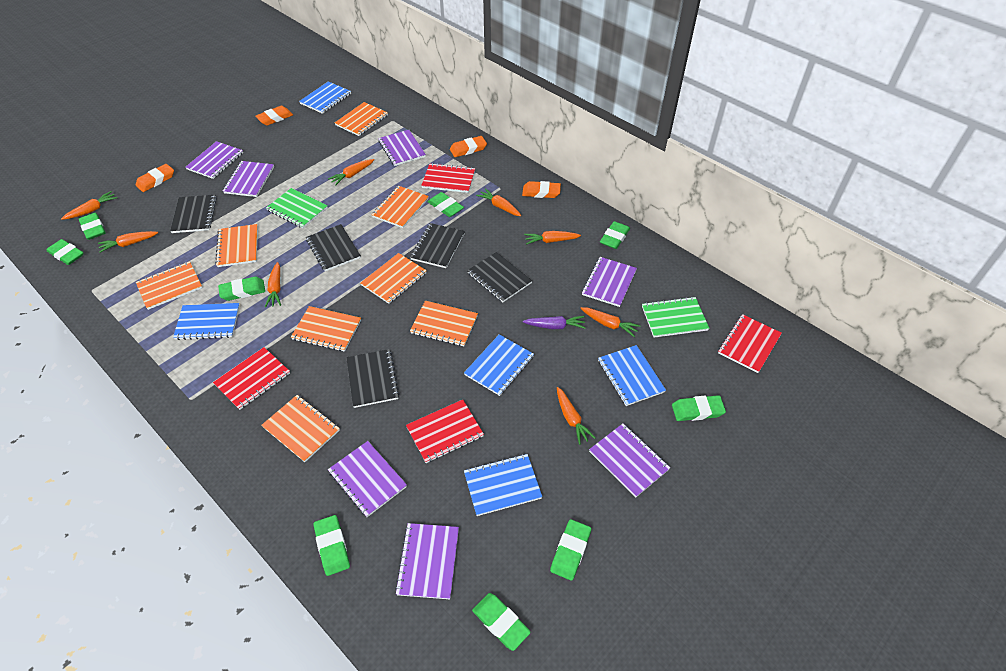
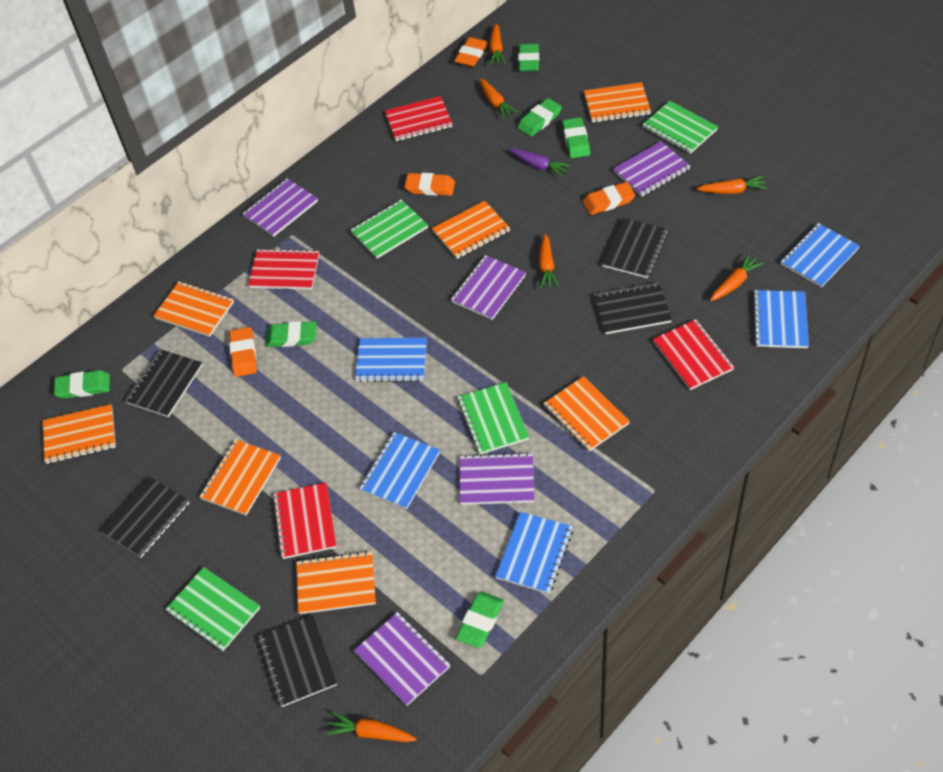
green eraser: 9 -> 6
green notebook: 2 -> 4
orange carrot: 8 -> 6
orange notebook: 8 -> 7
purple notebook: 7 -> 5

